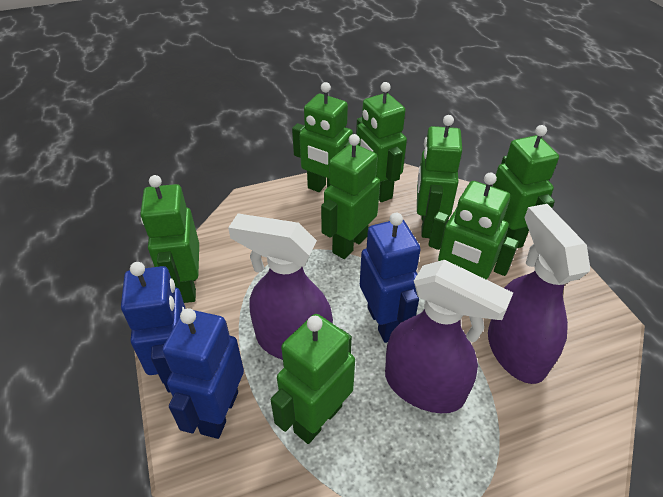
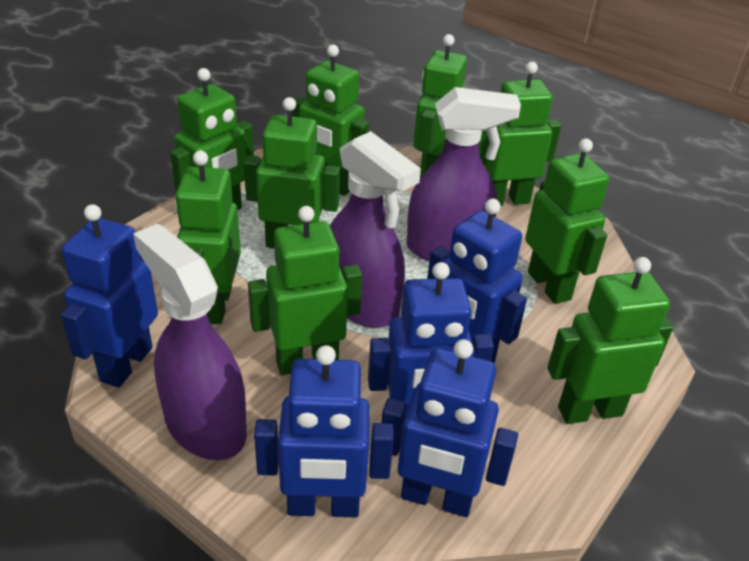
blue robot: 3 -> 5
green robot: 8 -> 9

